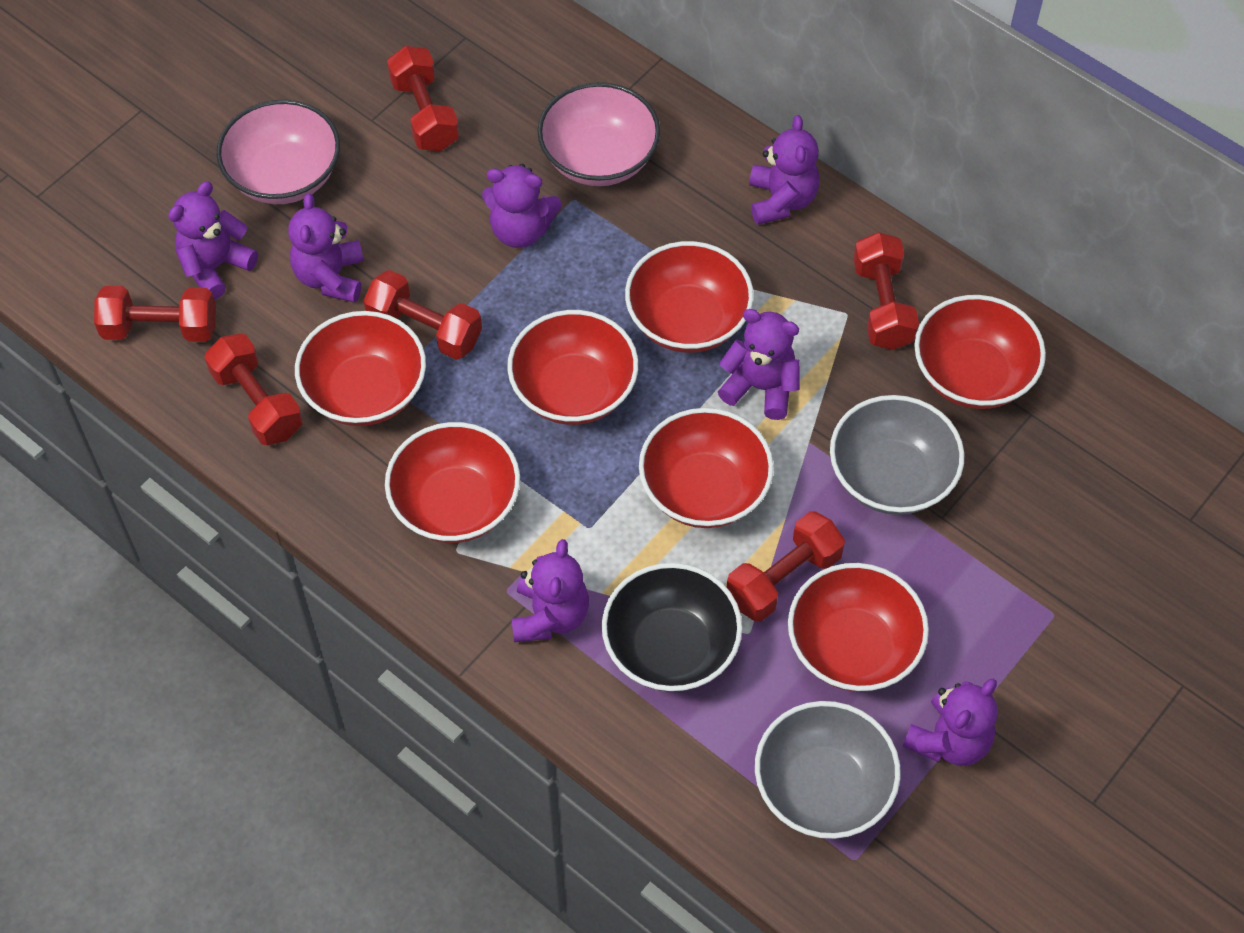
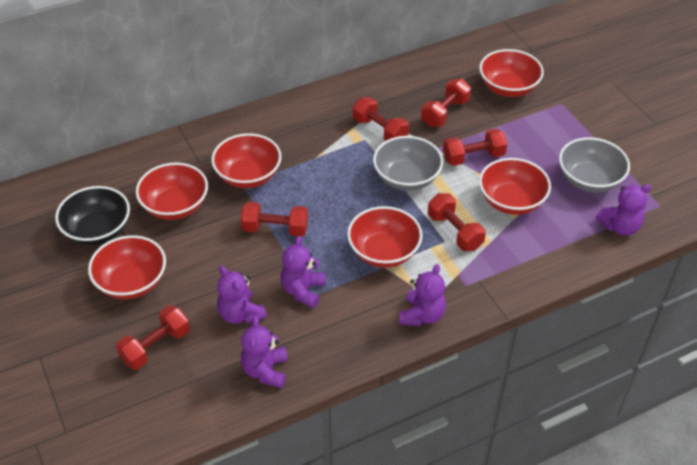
pink bowl: 2 -> 0
purple teddy bear: 7 -> 5
red bowl: 7 -> 6

